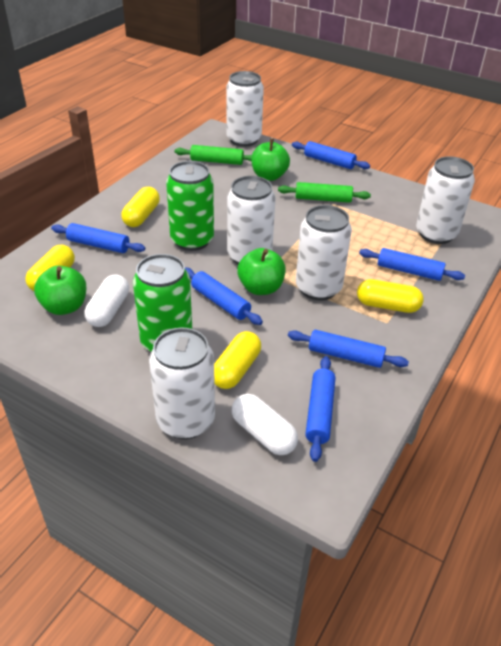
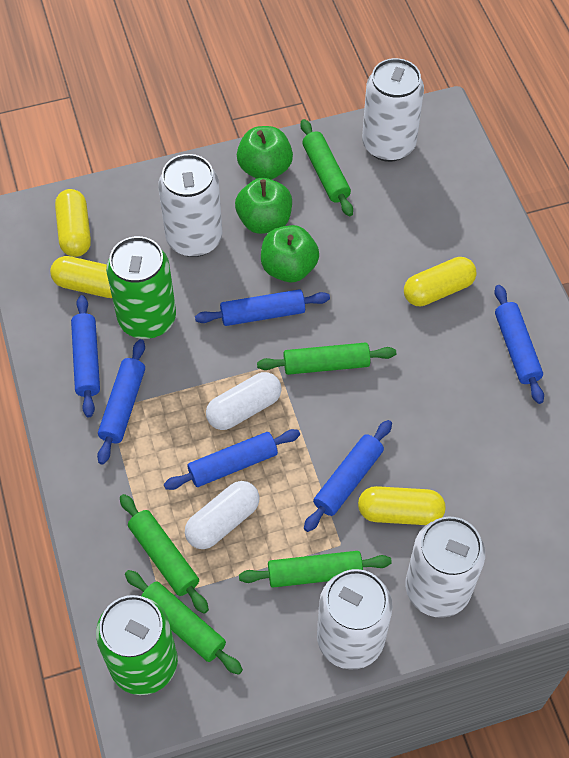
green rolling pin: 2 -> 5
white can: 5 -> 4

